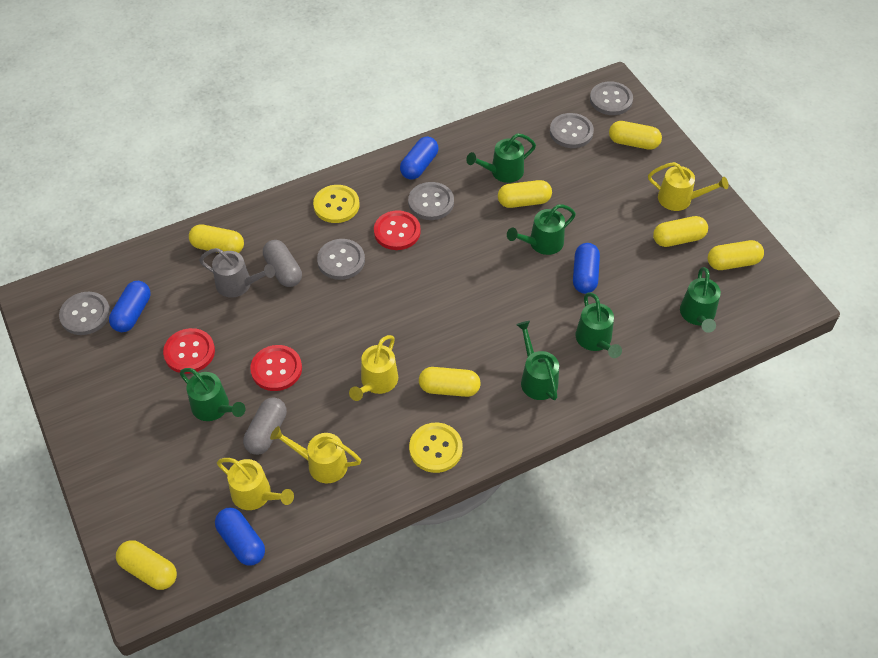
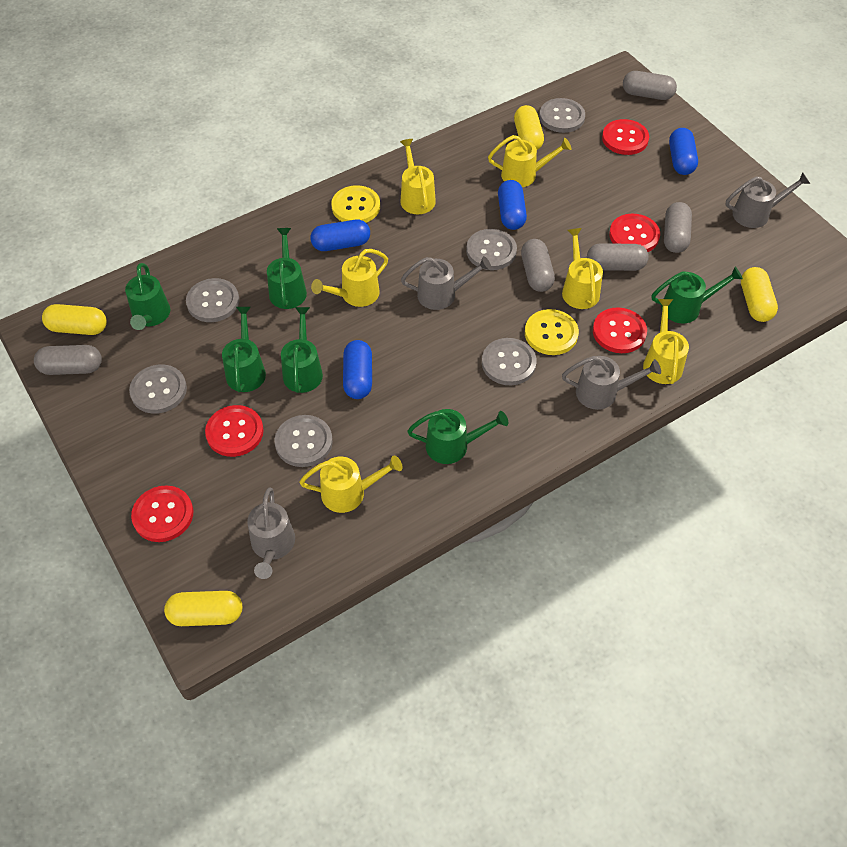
grey button: 5 -> 6
grey capsule: 2 -> 5
grey watering can: 1 -> 4
red button: 3 -> 5
yellow capsule: 7 -> 4
yellow watering can: 4 -> 6

